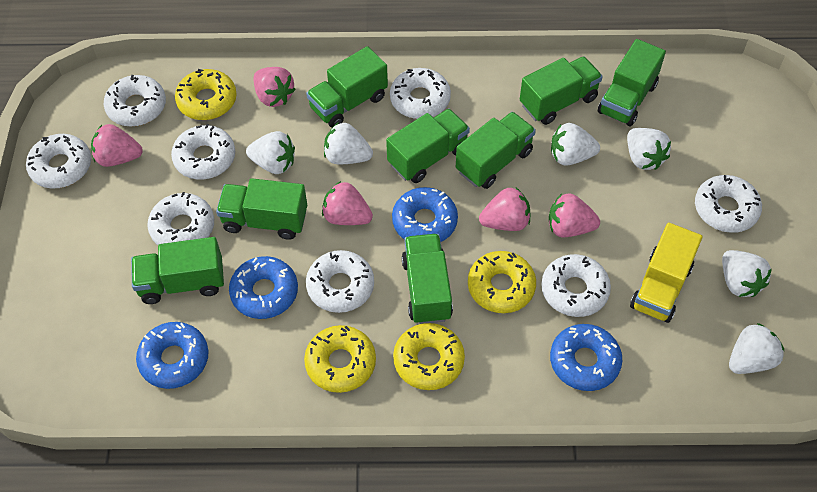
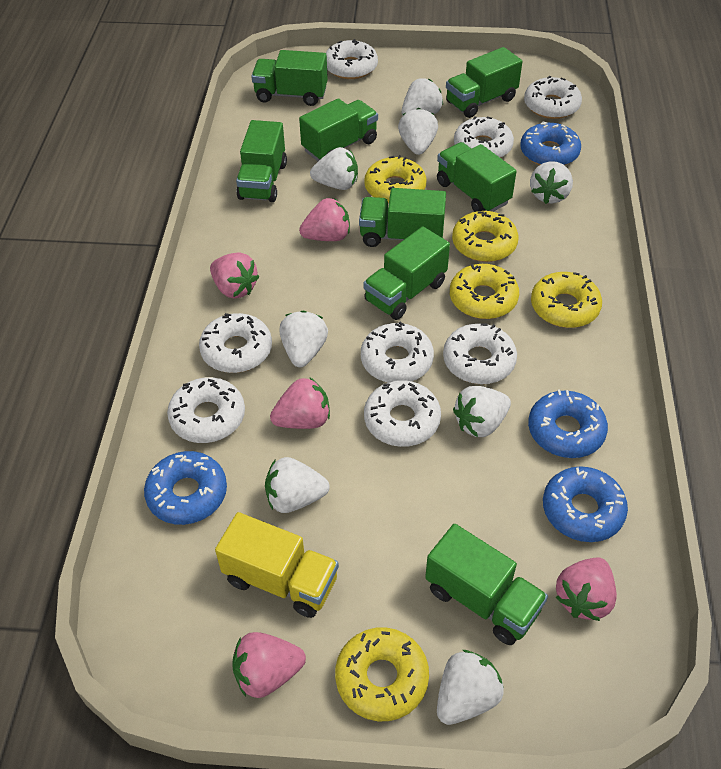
white strawberry: 6 -> 8
yellow donut: 4 -> 5

